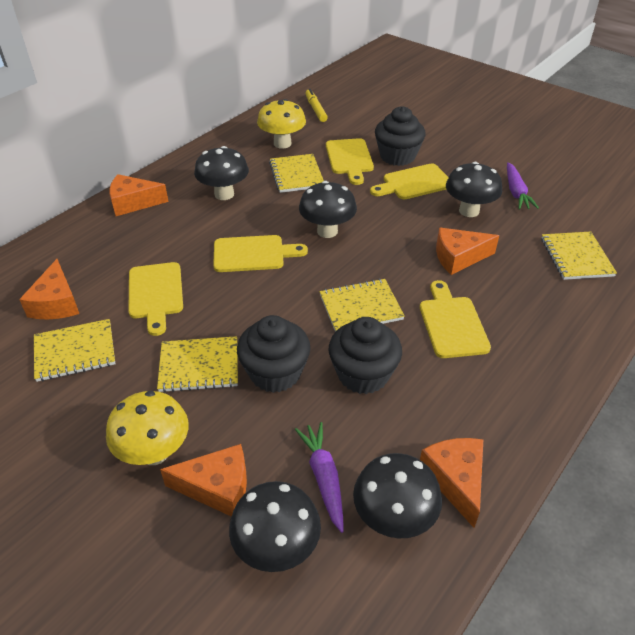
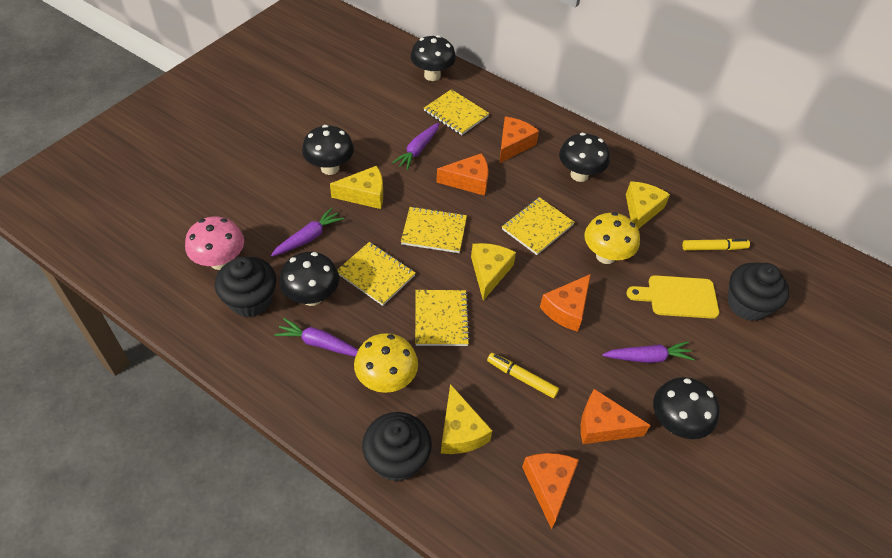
pink mushroom: 0 -> 1
purple carrot: 2 -> 4
yellow cheese: 0 -> 4
yellow cutting board: 5 -> 1
yellow marker: 1 -> 2

